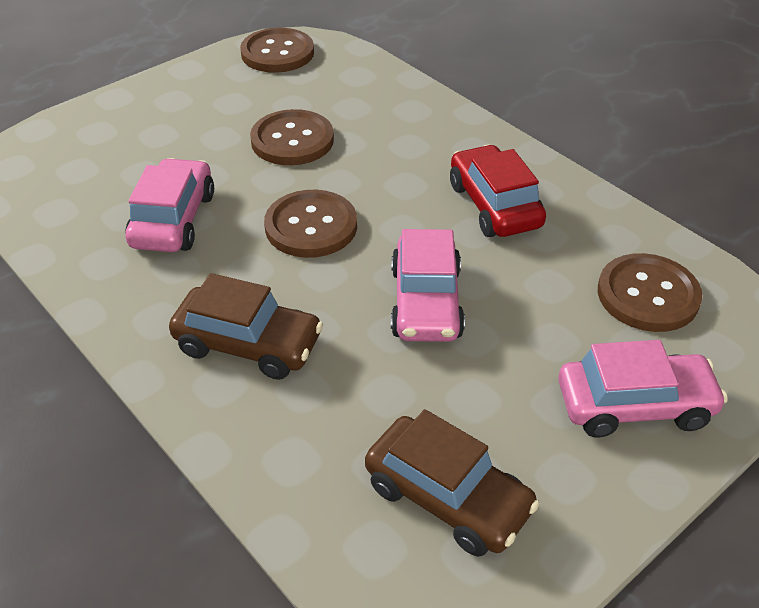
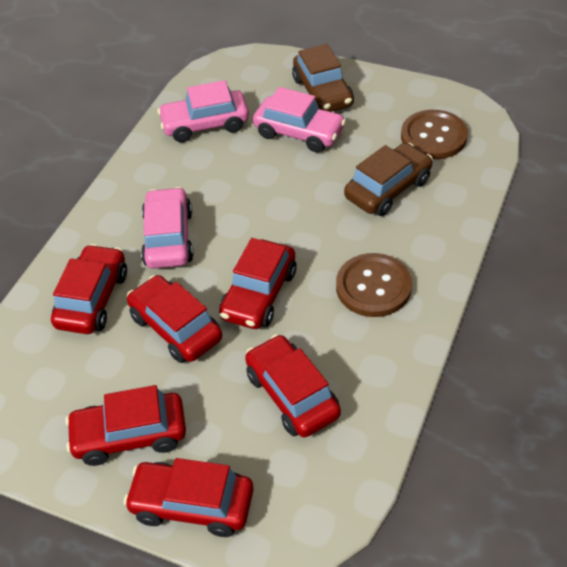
brown button: 4 -> 2
red car: 1 -> 6

